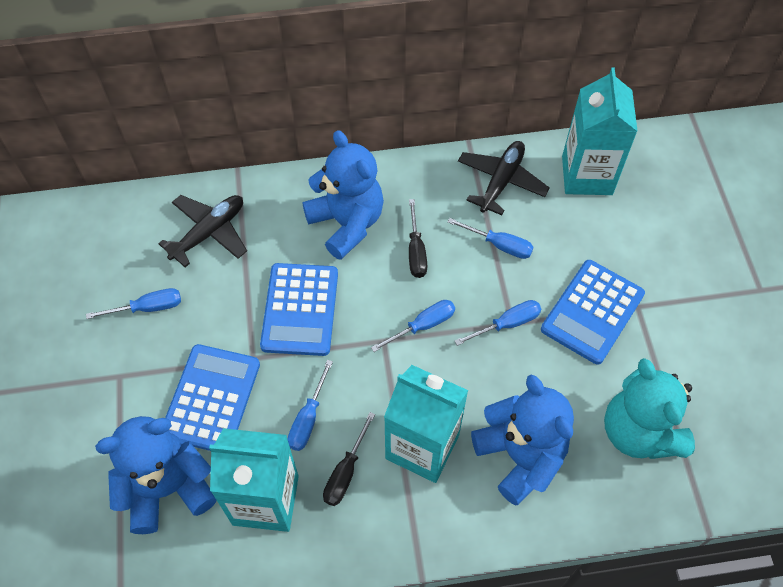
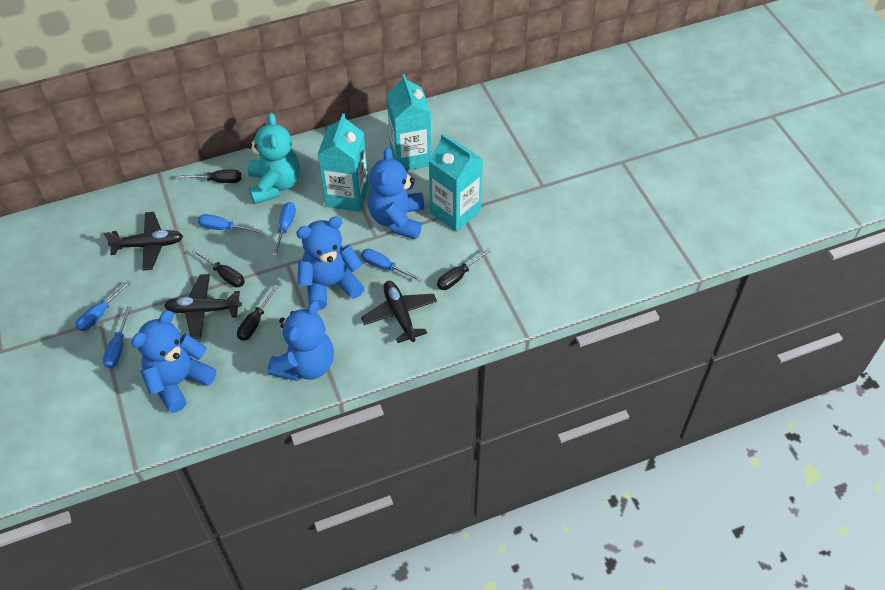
black plane: 2 -> 3
black screwdriver: 2 -> 4
blue calculator: 3 -> 0
blue teddy bear: 3 -> 4

